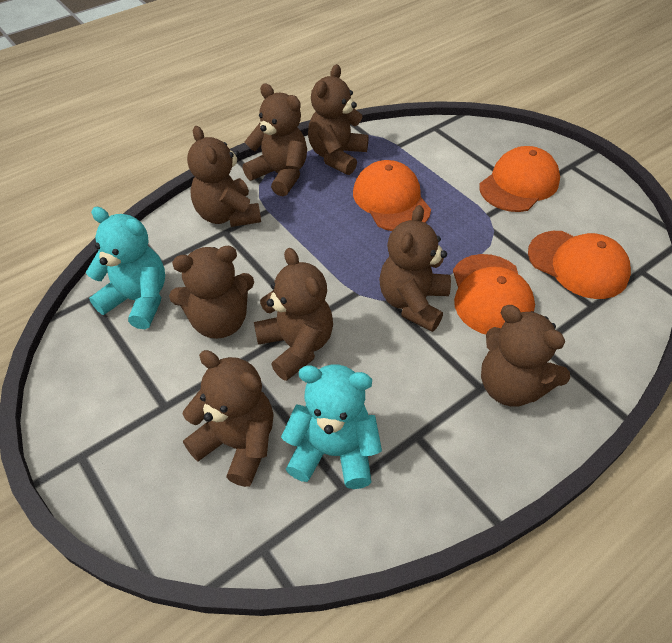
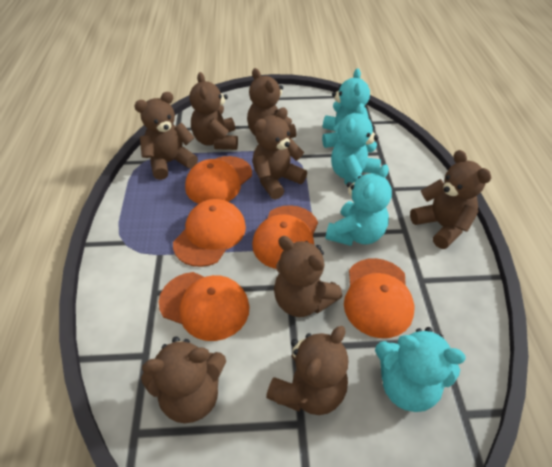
orange cap: 4 -> 5
turquoise teddy bear: 2 -> 4

